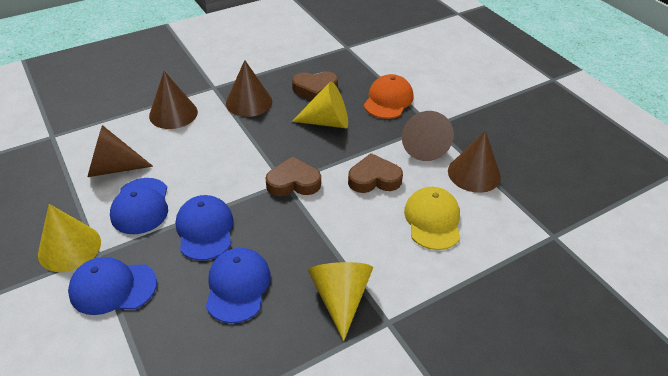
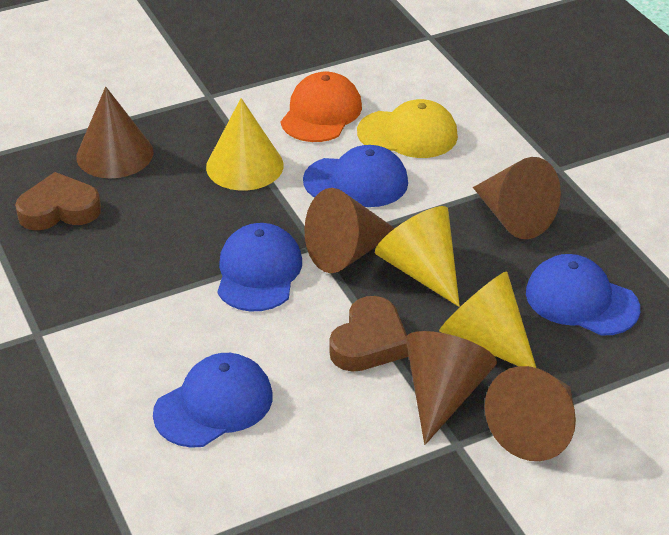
brown heart: 3 -> 2

